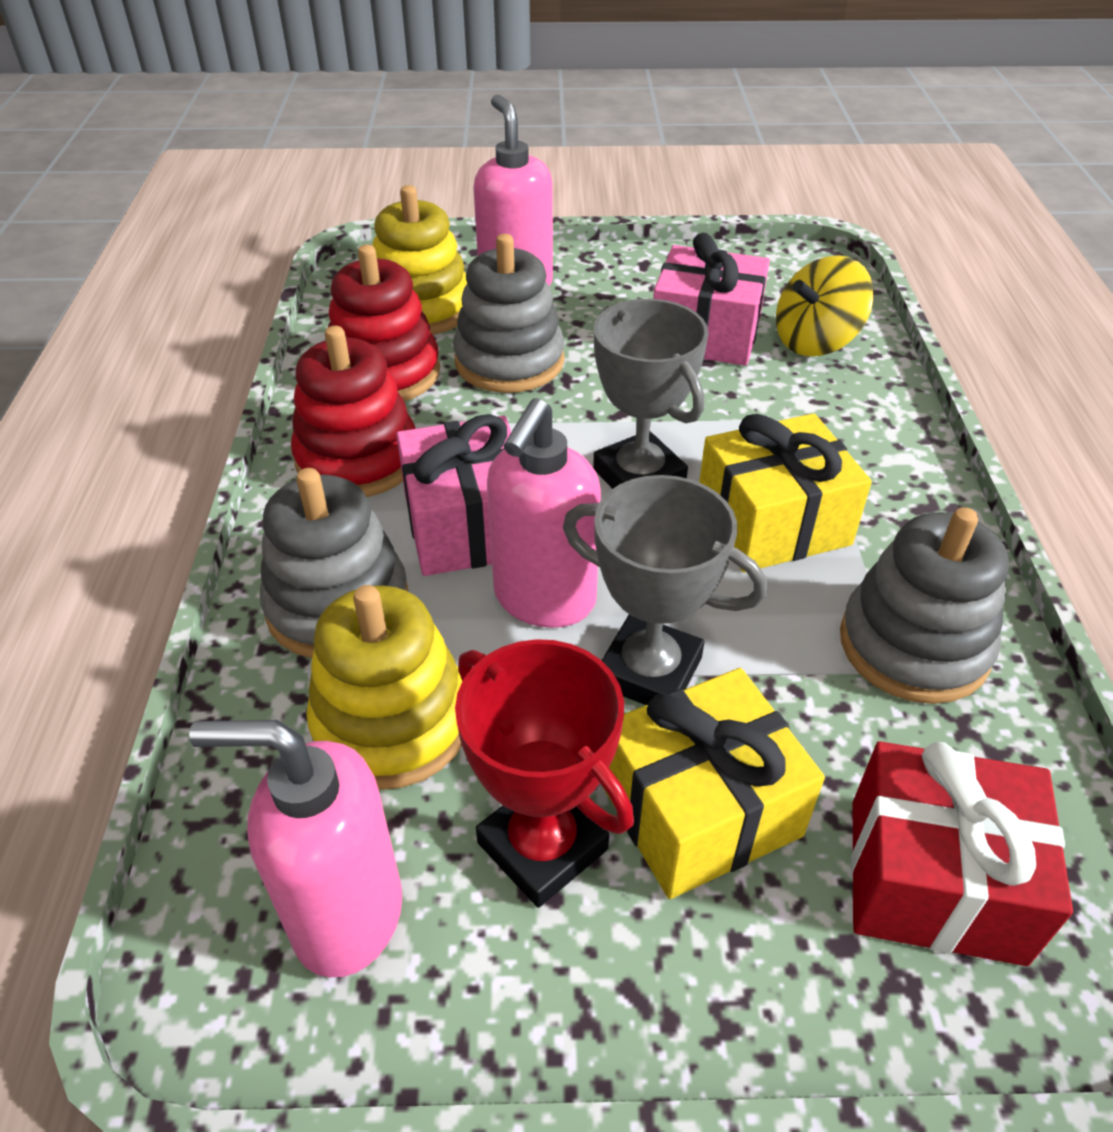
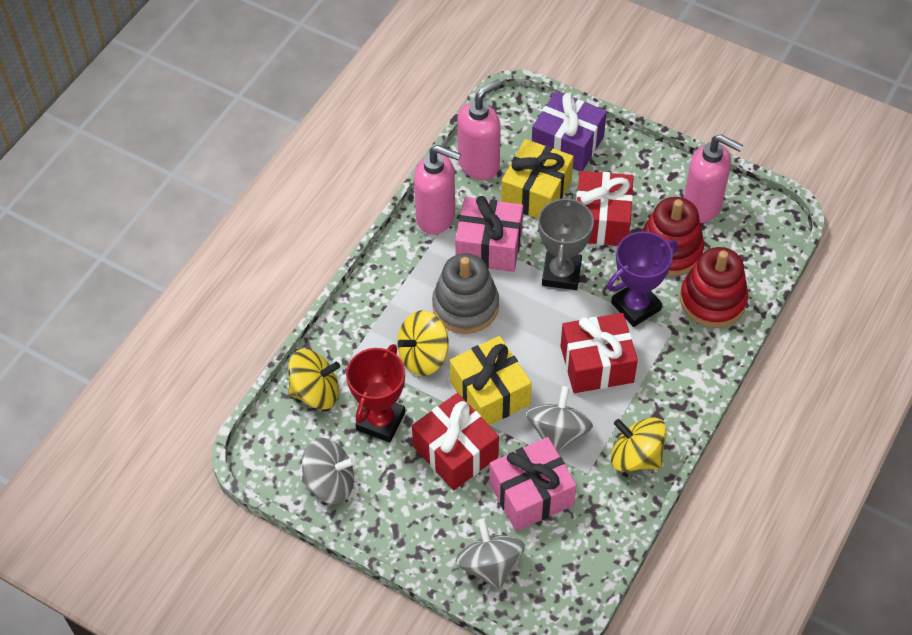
grey spinning top: 0 -> 3
grey stacking toy: 3 -> 1
grey trophy: 2 -> 1
purple gift: 0 -> 1
purple trophy: 0 -> 1
red gift: 1 -> 3
yellow spinning top: 1 -> 3
yellow stacking toy: 2 -> 0

